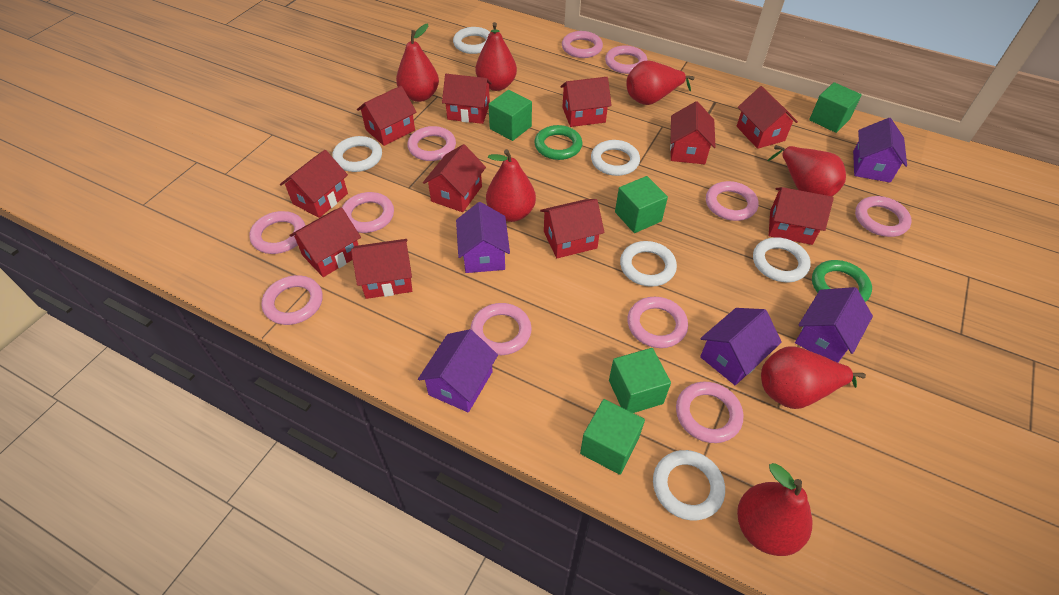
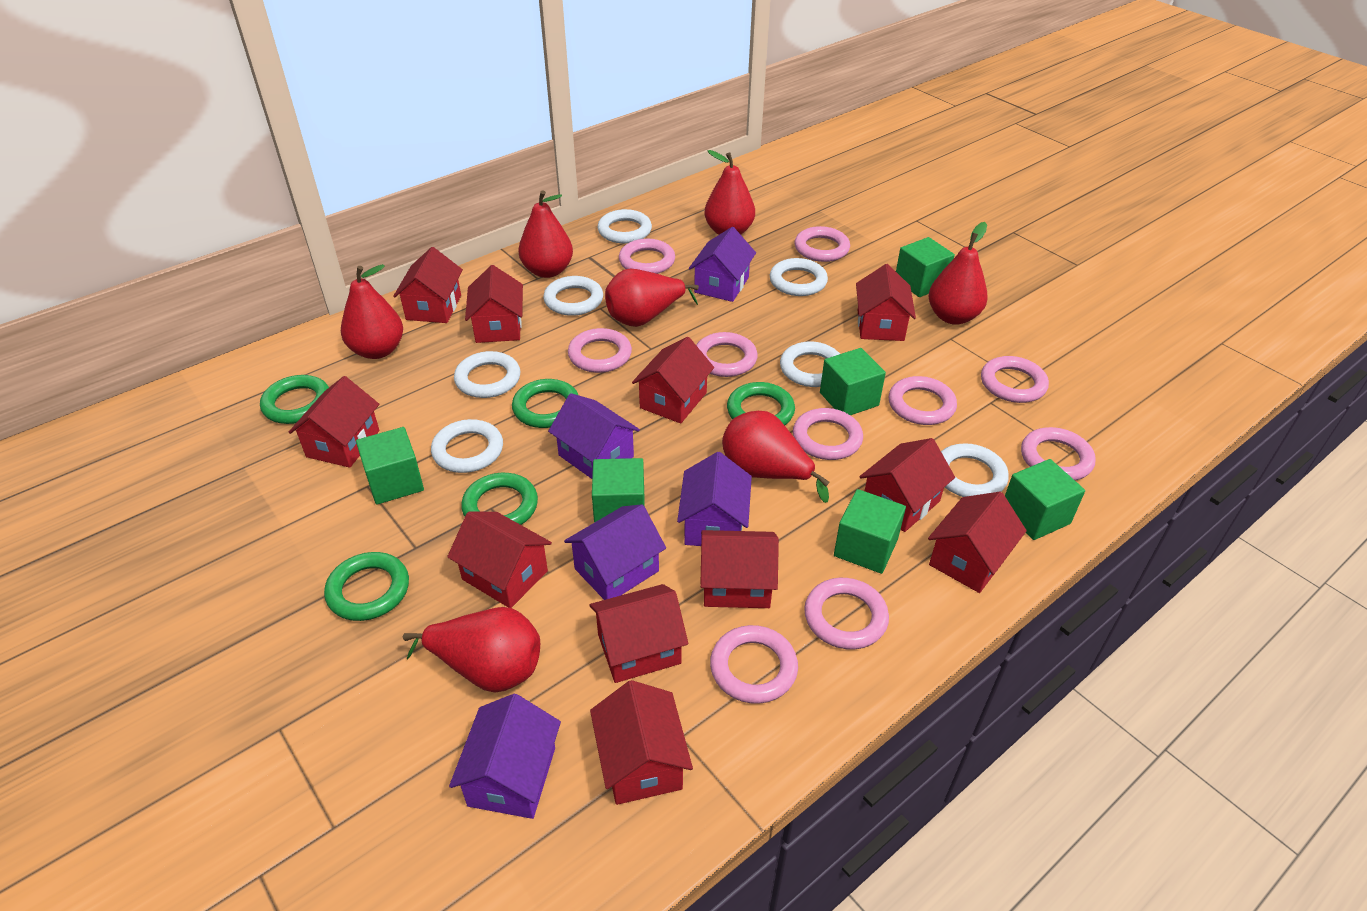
green cube: 5 -> 6
green ring: 2 -> 5
pink ring: 11 -> 10
white ring: 6 -> 7

